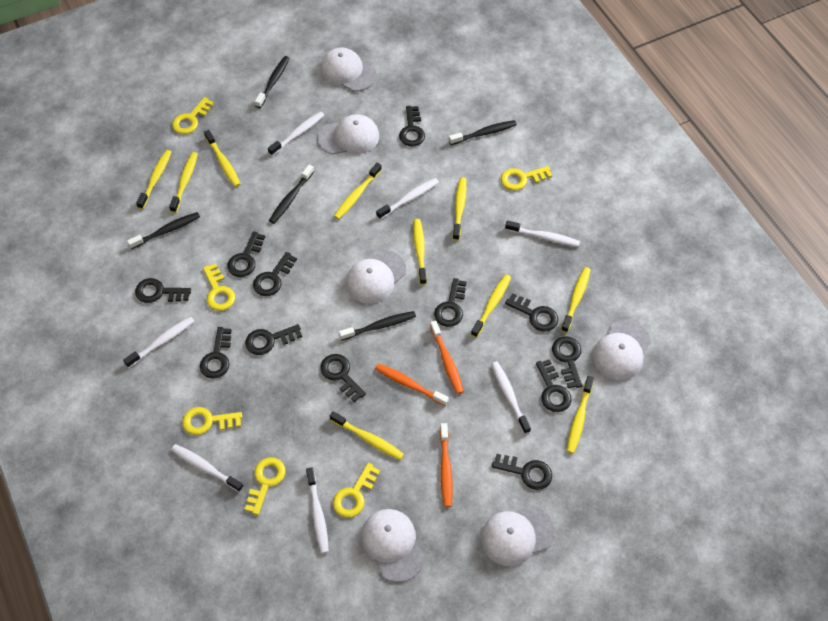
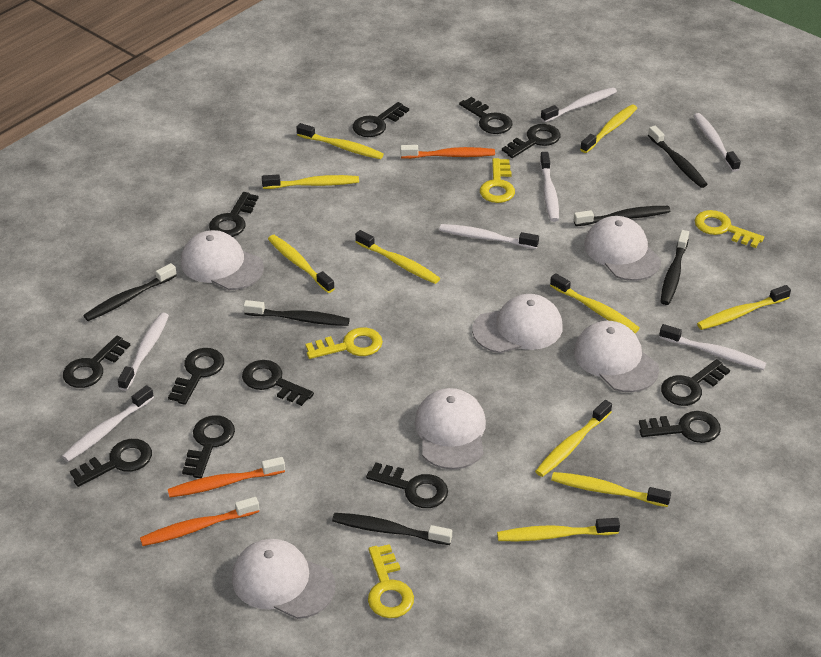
black toothbrush: 5 -> 6
yellow key: 6 -> 4

